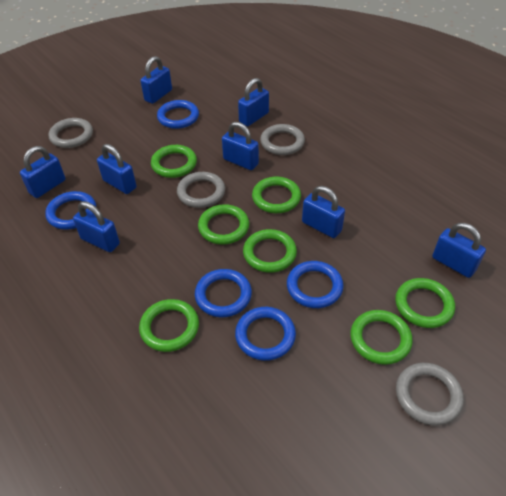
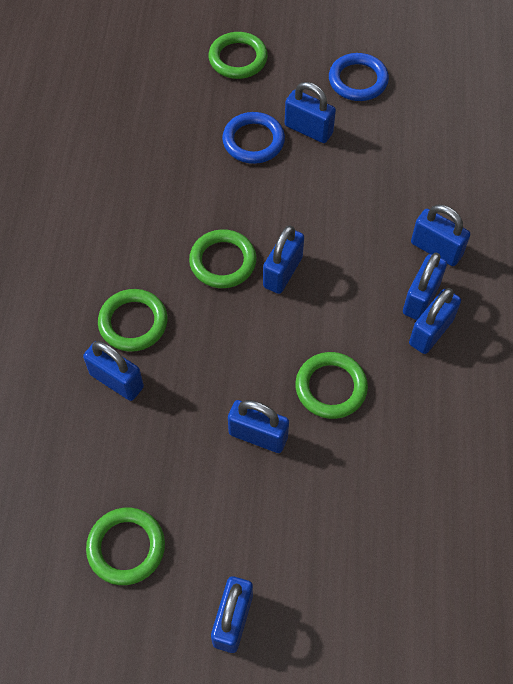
blue ring: 5 -> 2
green ring: 7 -> 5
grey ring: 4 -> 0

